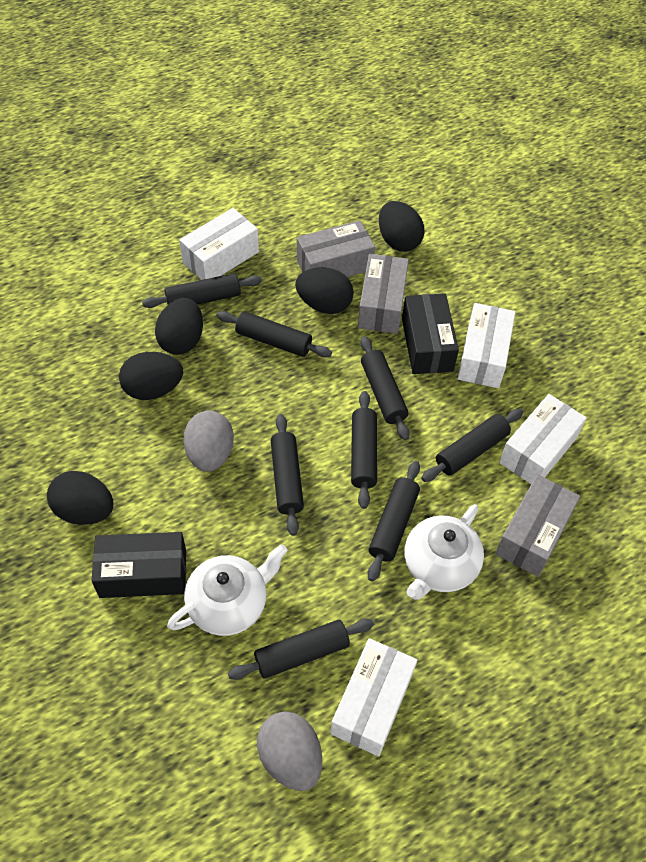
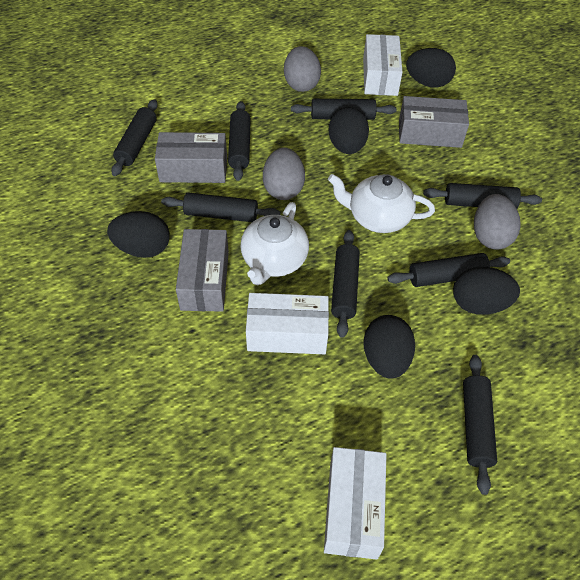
black box: 2 -> 0
grey egg: 2 -> 3
white box: 4 -> 3

